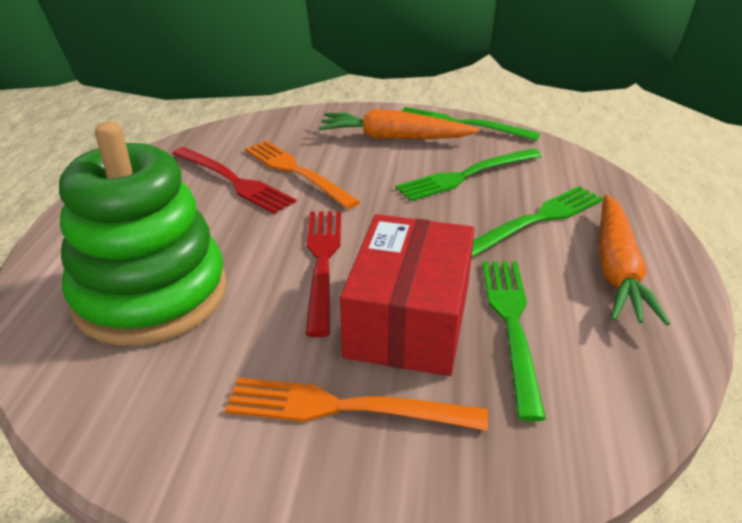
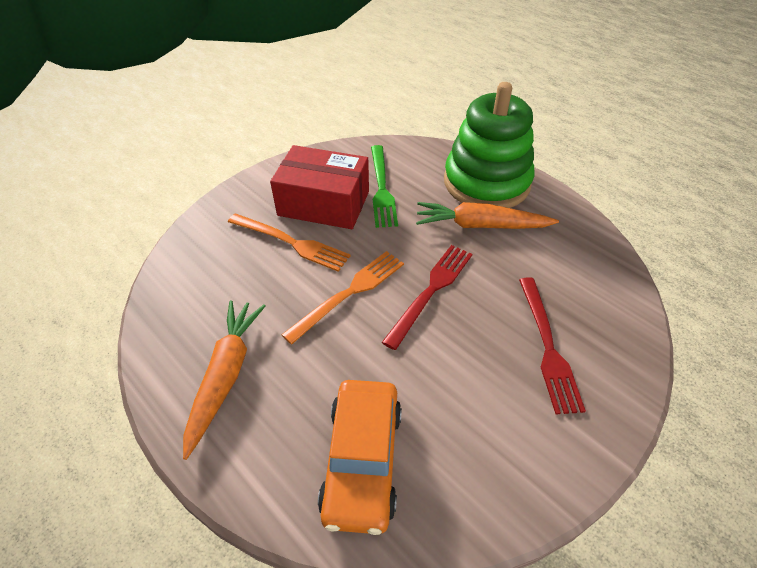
green fork: 4 -> 1
orange car: 0 -> 1

